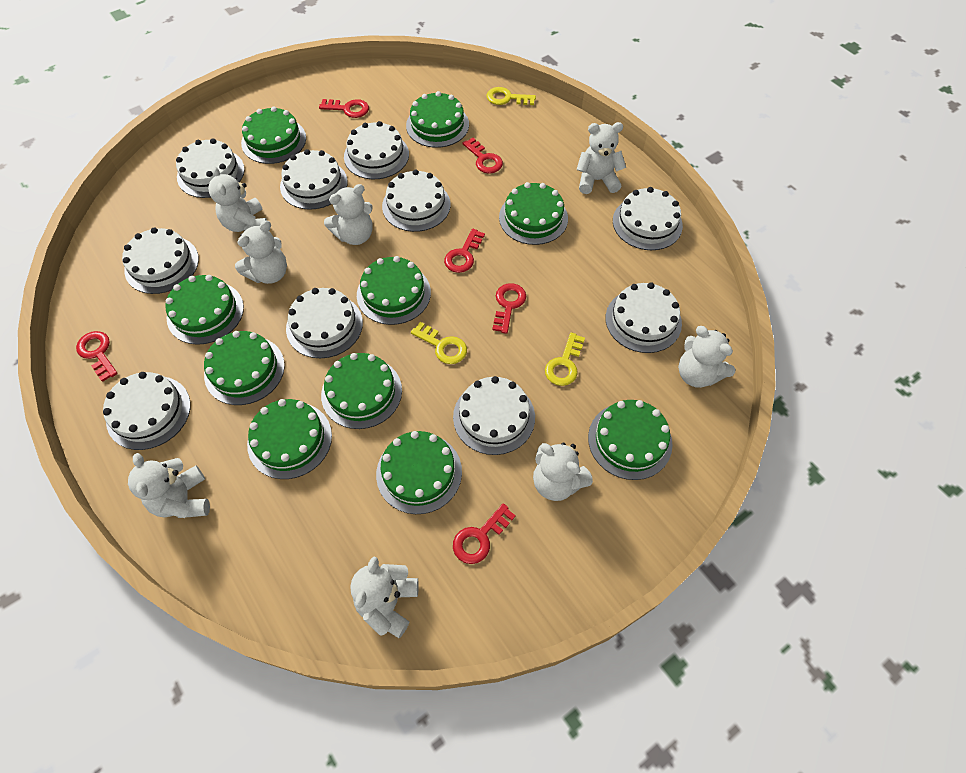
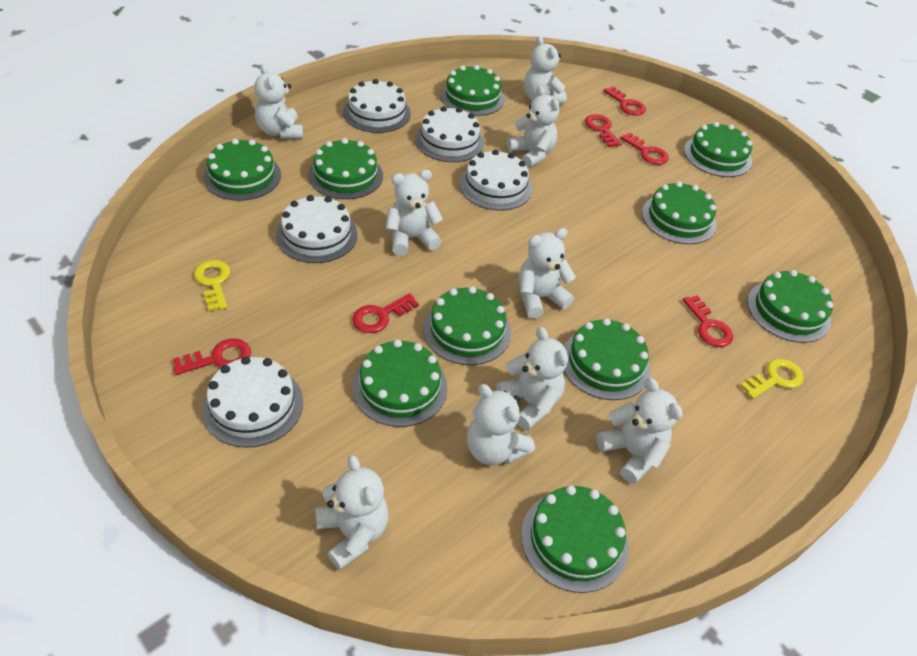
white cake: 10 -> 5
white teddy bear: 8 -> 9
yellow key: 3 -> 2

